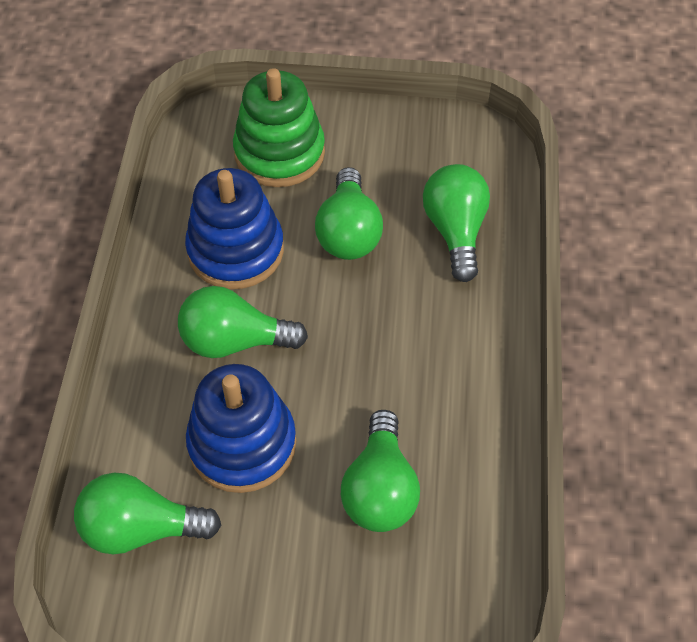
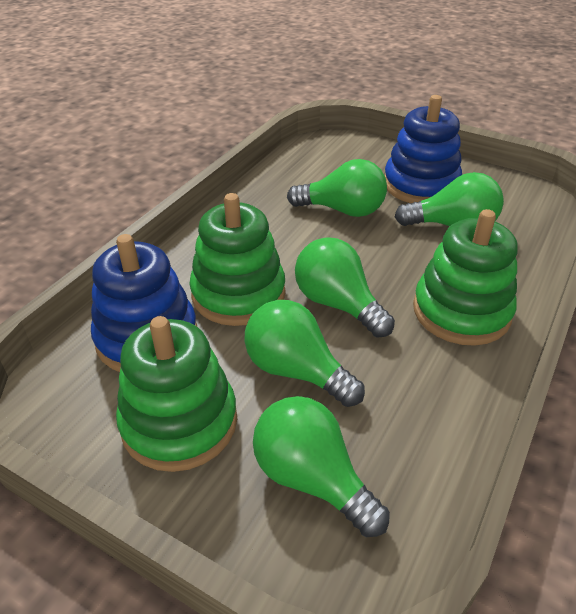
green stacking toy: 1 -> 3

